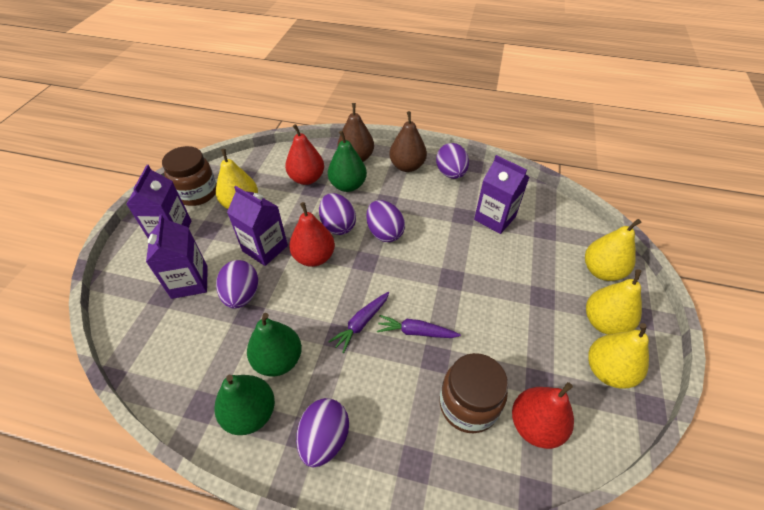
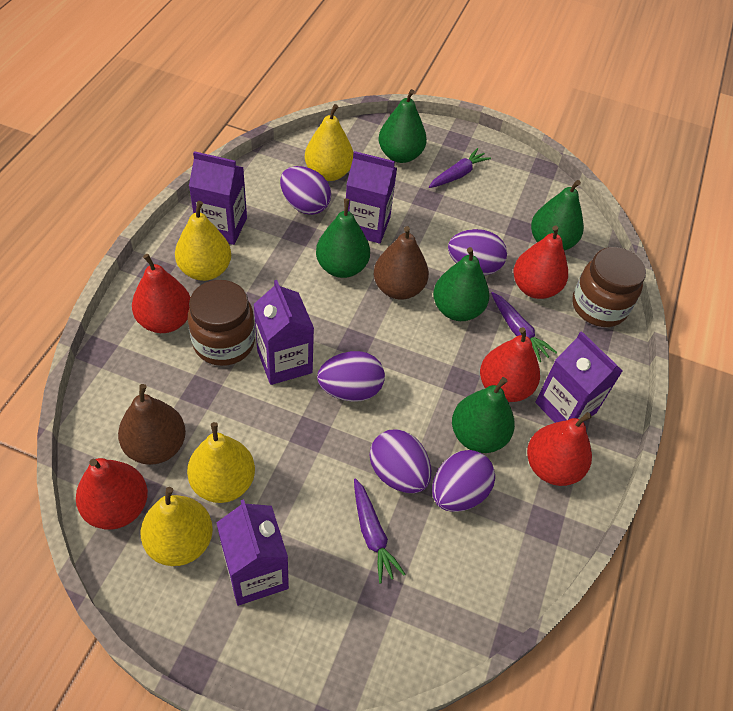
green pear: 3 -> 5
purple carrot: 2 -> 3
purple carton: 4 -> 5
red pear: 3 -> 5

